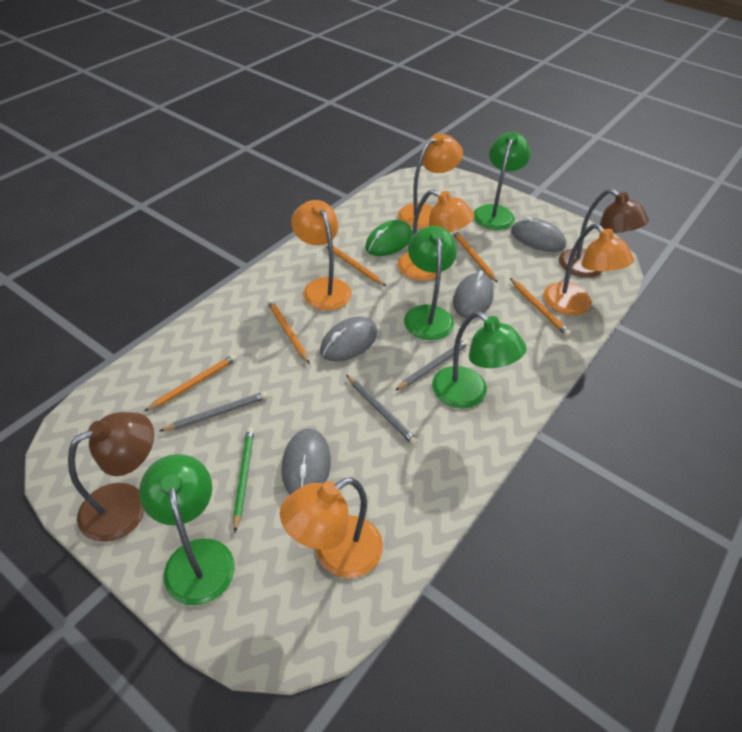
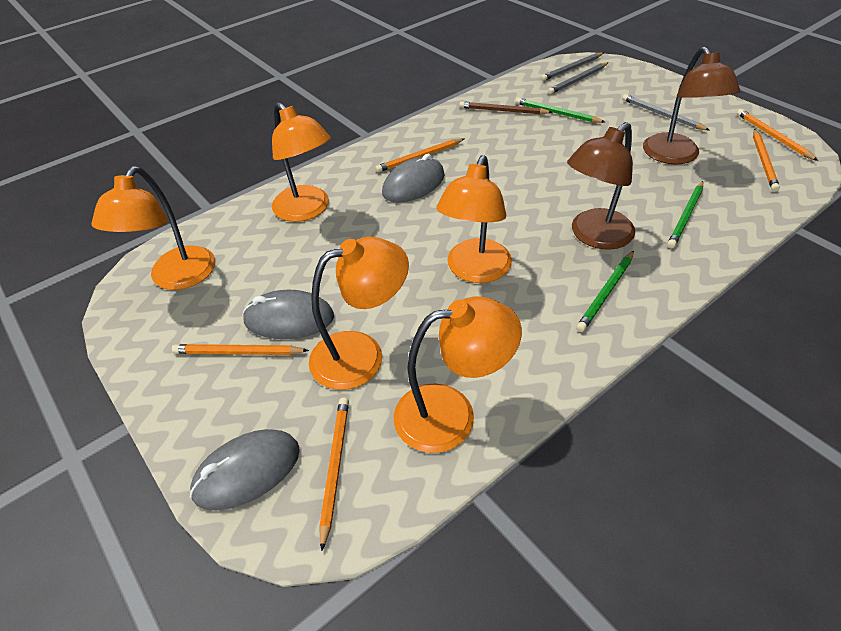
brown pencil: 0 -> 1
green lamp: 4 -> 0
green mouse: 1 -> 0
green pencil: 1 -> 3
grey mouse: 4 -> 3

